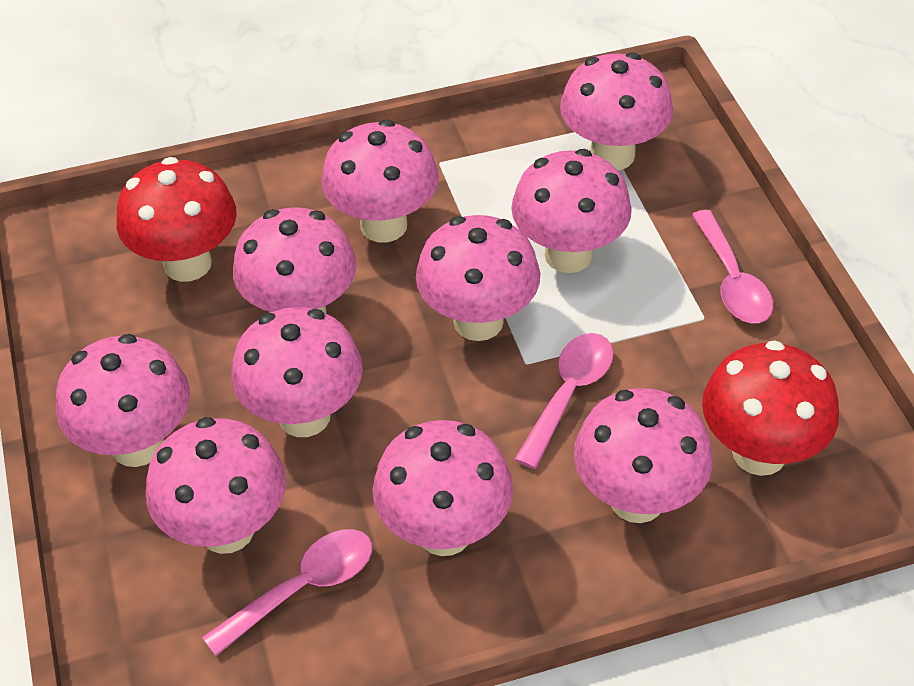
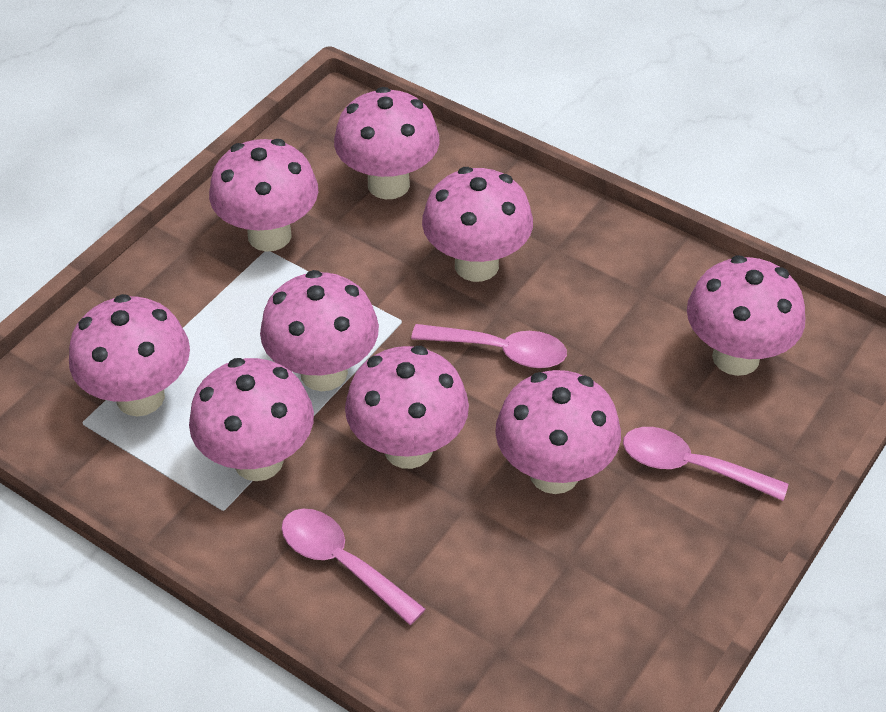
pink mushroom: 10 -> 9
red mushroom: 2 -> 0

